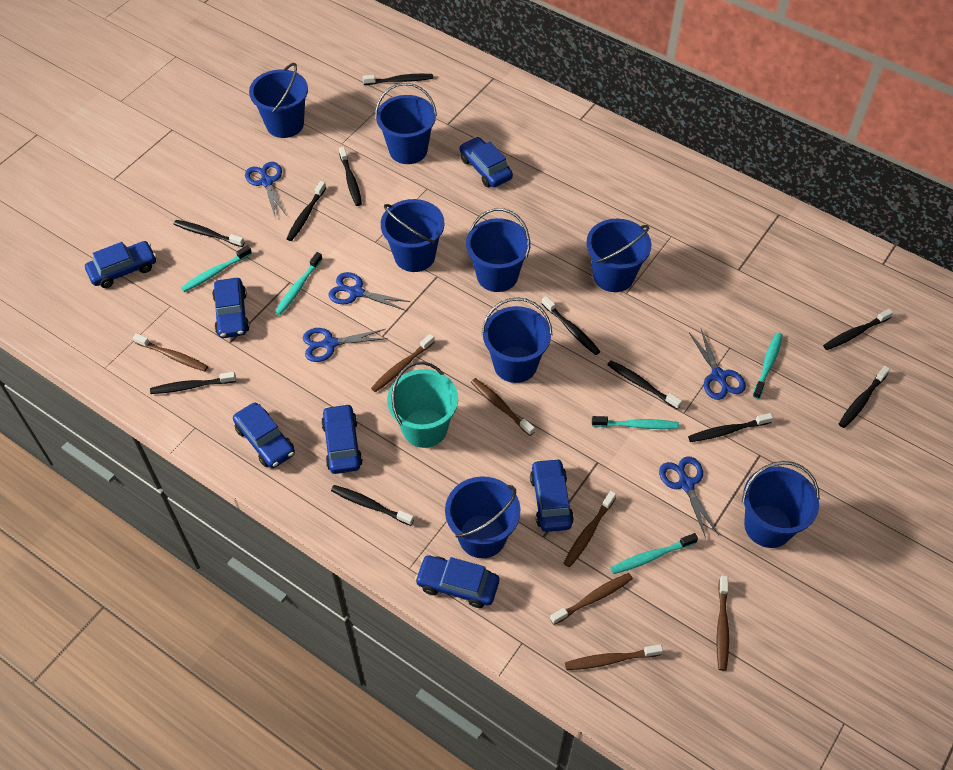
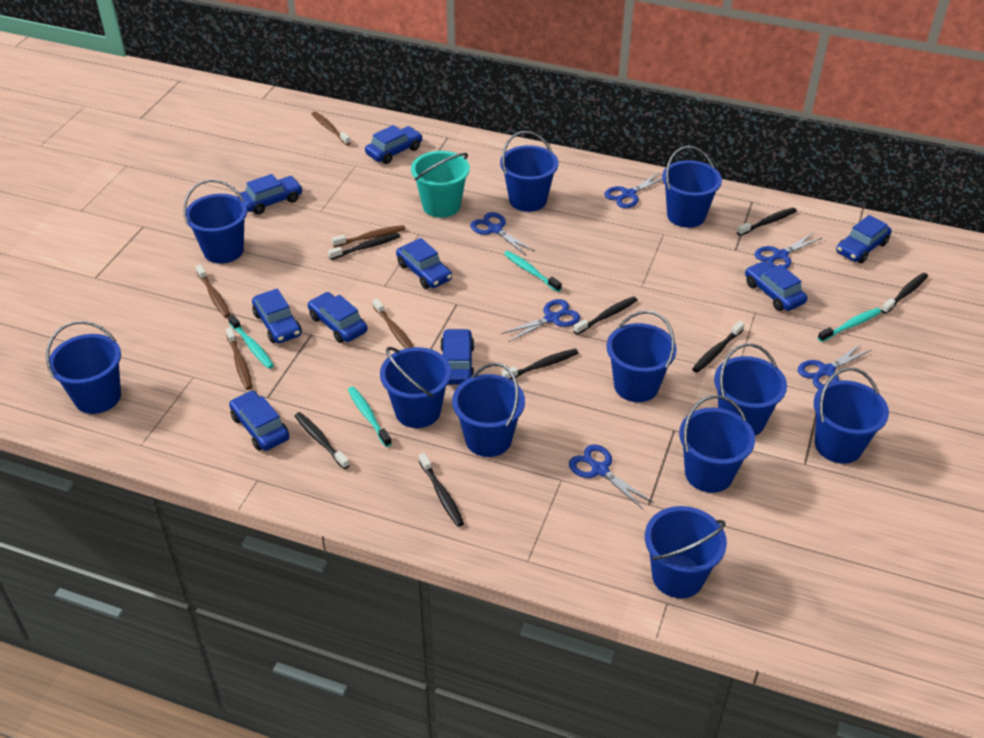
black toothbrush: 11 -> 8
blue bucket: 8 -> 11
blue car: 7 -> 9
blue scissors: 5 -> 6
brown toothbrush: 7 -> 5
turquoise toothbrush: 5 -> 4

